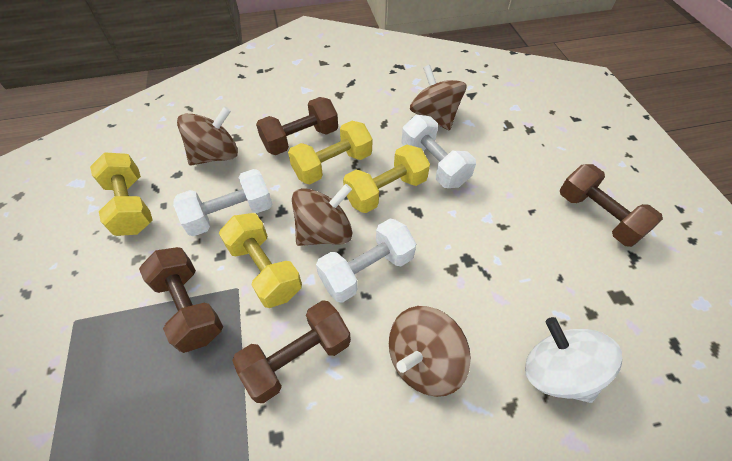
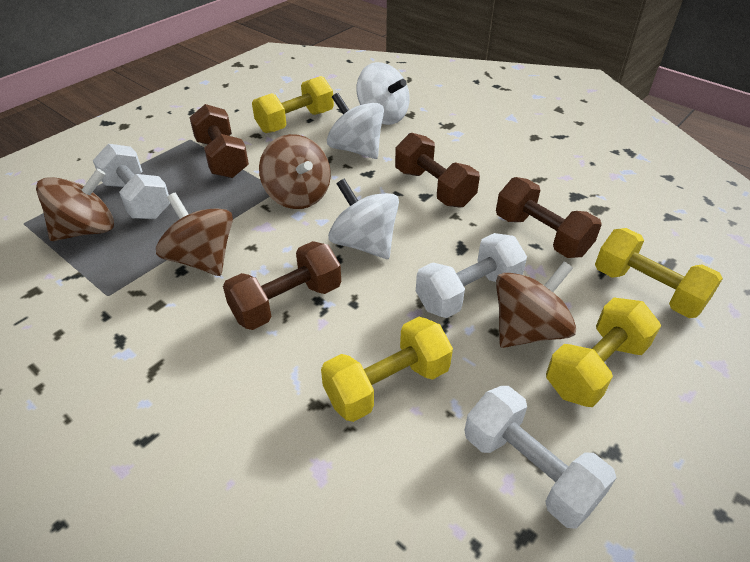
white spinning top: 1 -> 3

